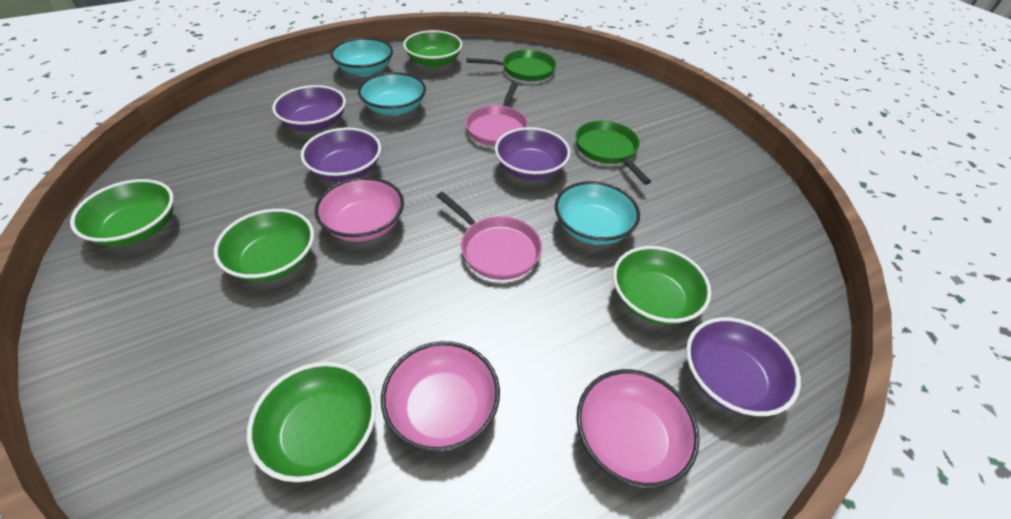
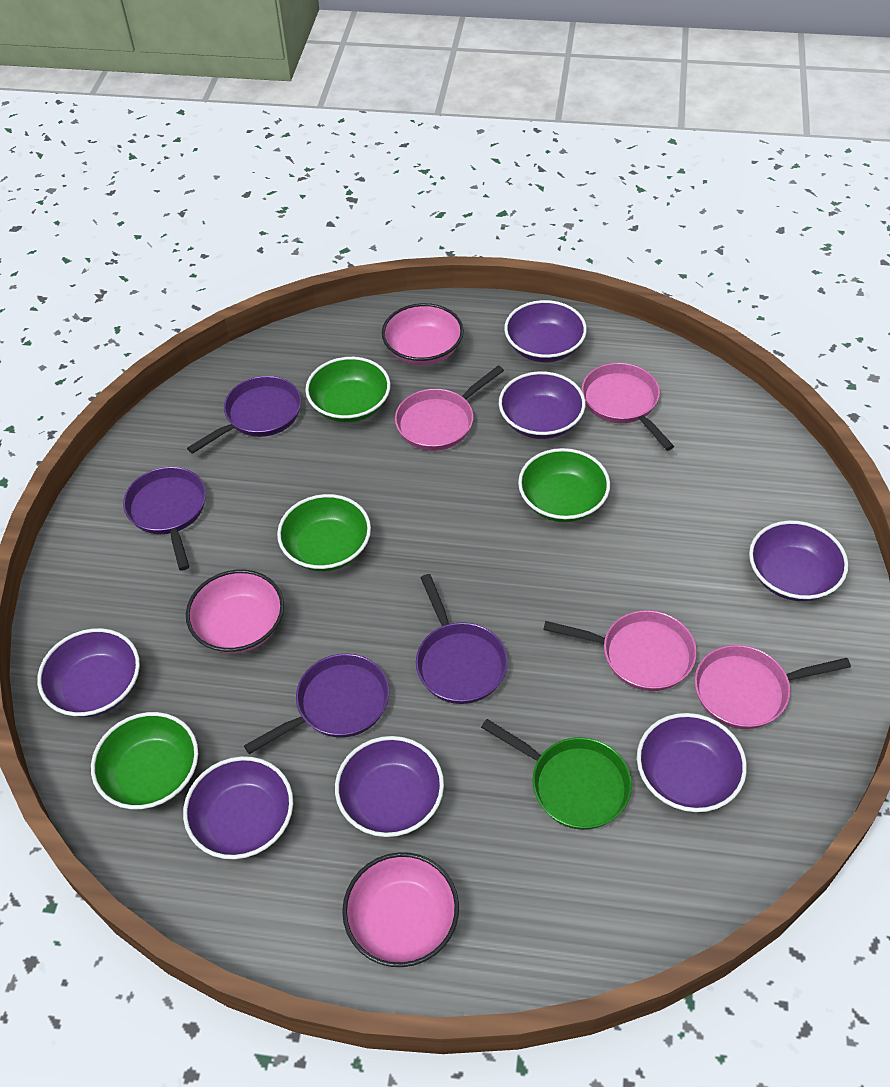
green bowl: 5 -> 4
green pan: 2 -> 1
pink pan: 2 -> 4
purple bowl: 4 -> 7
purple pan: 0 -> 4
turquoise bowl: 3 -> 0

